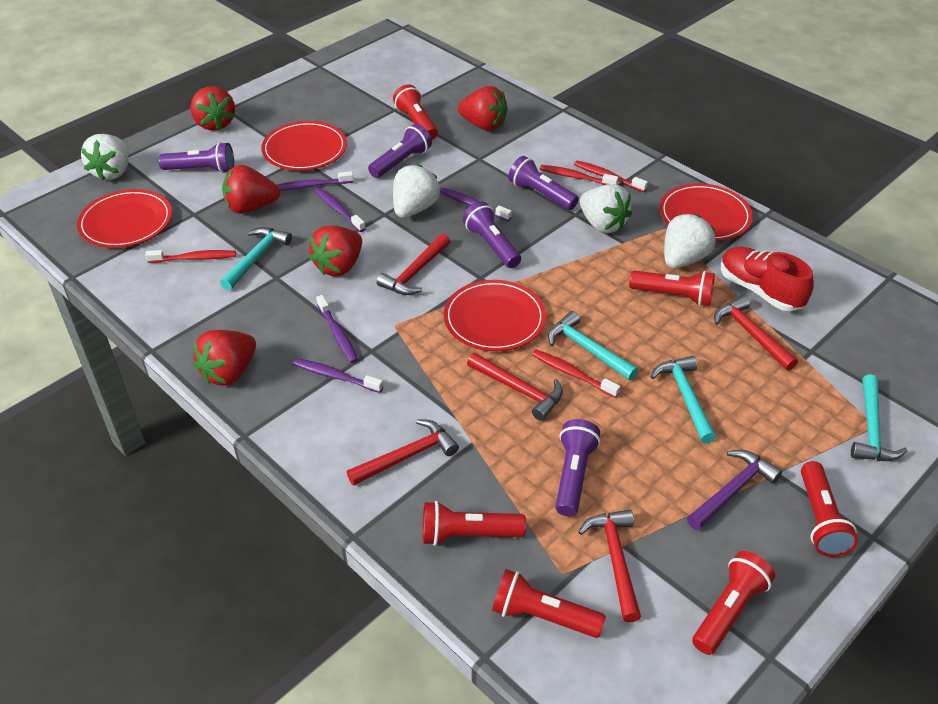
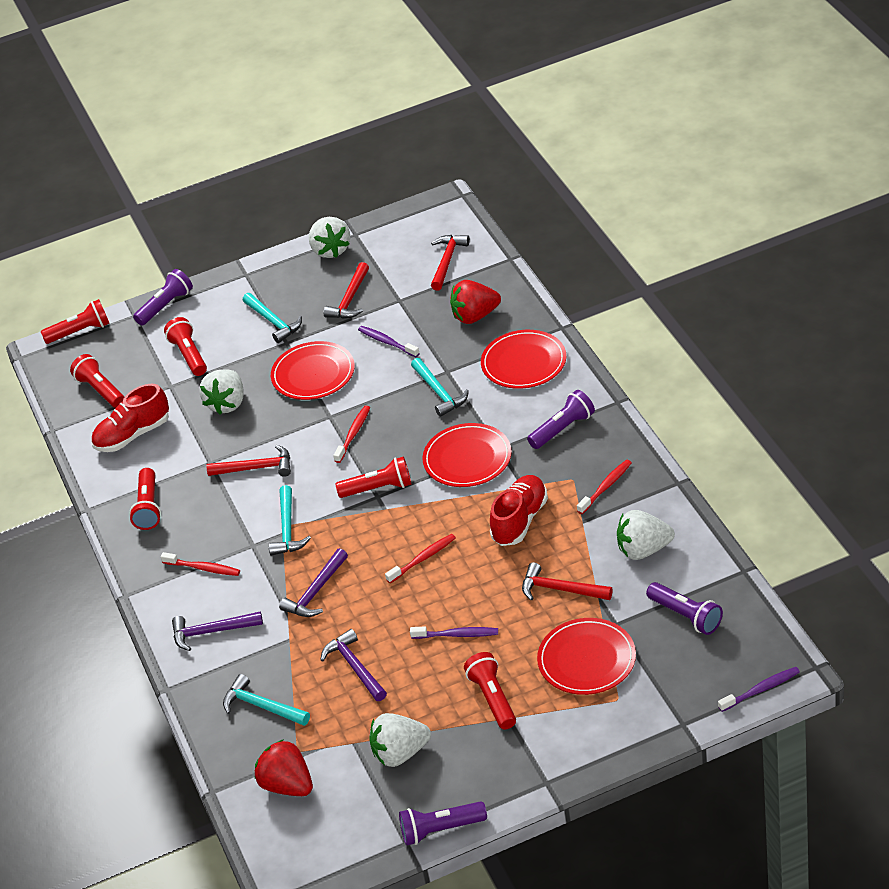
purple flashlight: 5 -> 4
purple hammer: 1 -> 3
purple toothbrush: 5 -> 3
red hammer: 5 -> 4
red shoe: 1 -> 2
red strawberry: 5 -> 2

